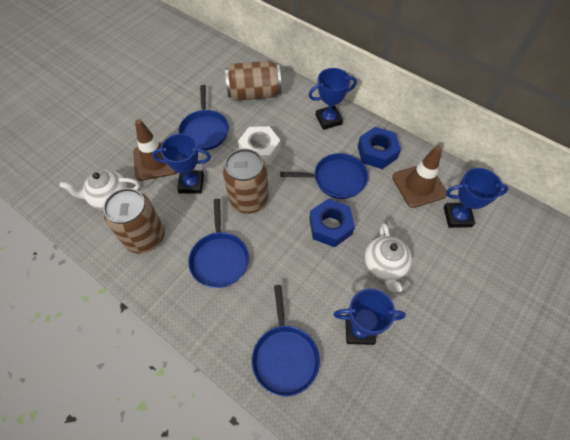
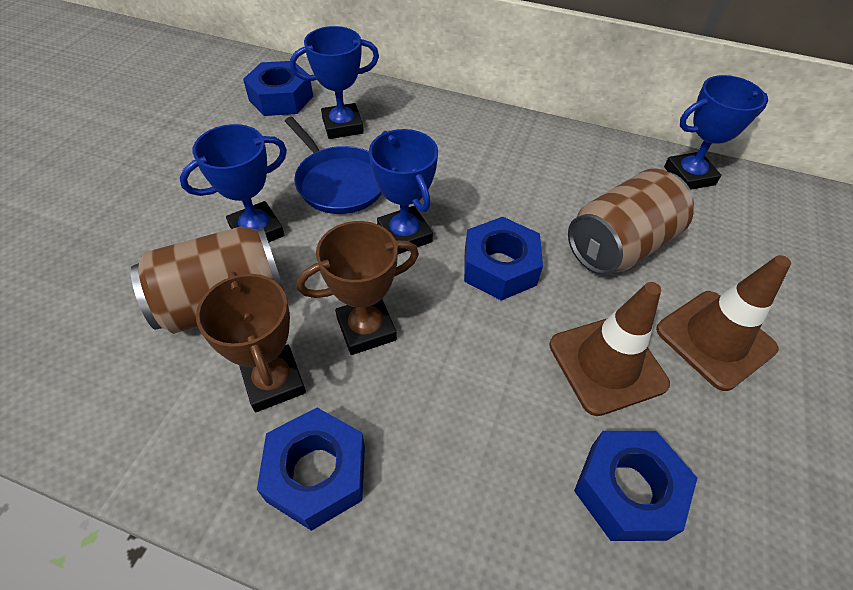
blue nut: 2 -> 4
blue pan: 4 -> 1
brown can: 3 -> 2
brown trophy: 0 -> 2
white nut: 1 -> 0
white teapot: 2 -> 0

